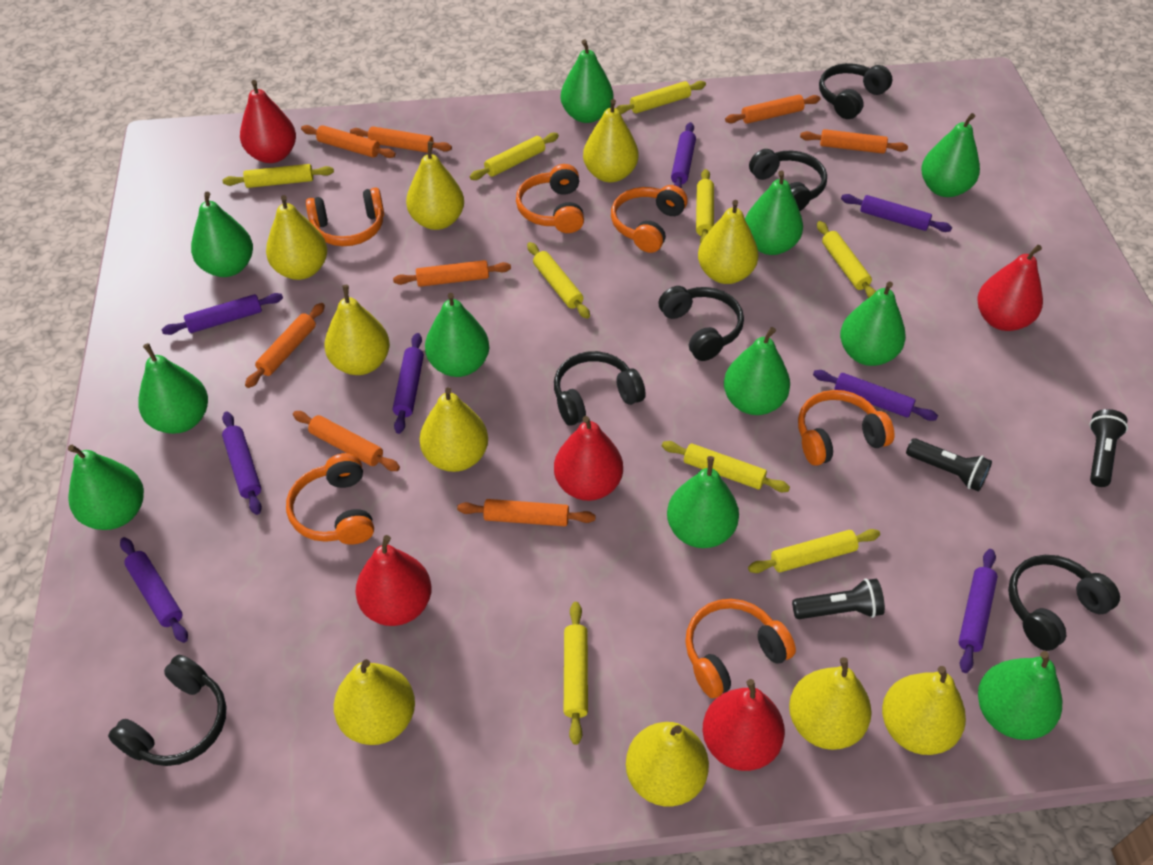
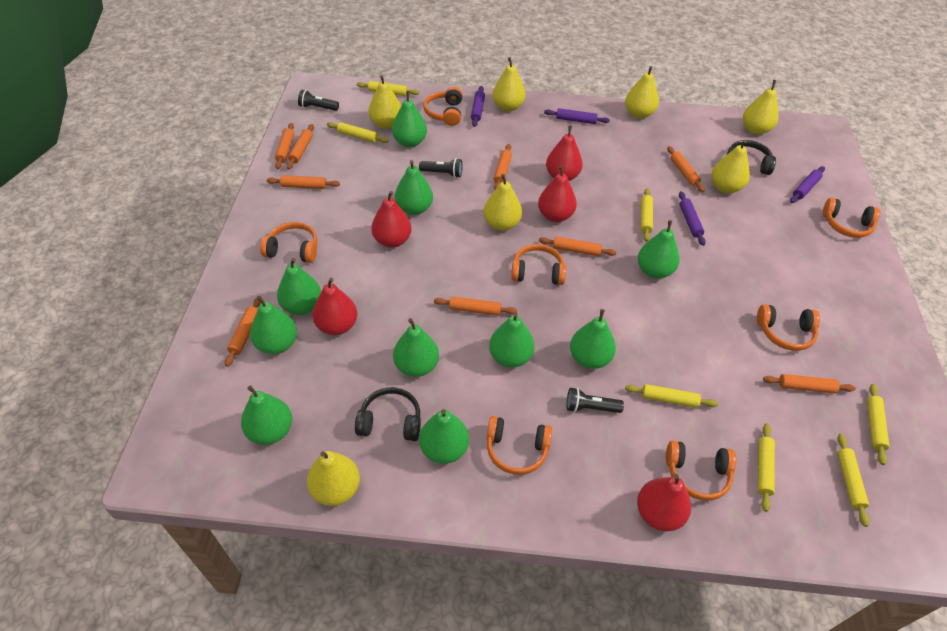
black headphones: 6 -> 2
green pear: 11 -> 10
orange headphones: 6 -> 7
orange rolling pin: 8 -> 9
purple rolling pin: 8 -> 4
yellow pear: 10 -> 7
yellow rolling pin: 9 -> 7

